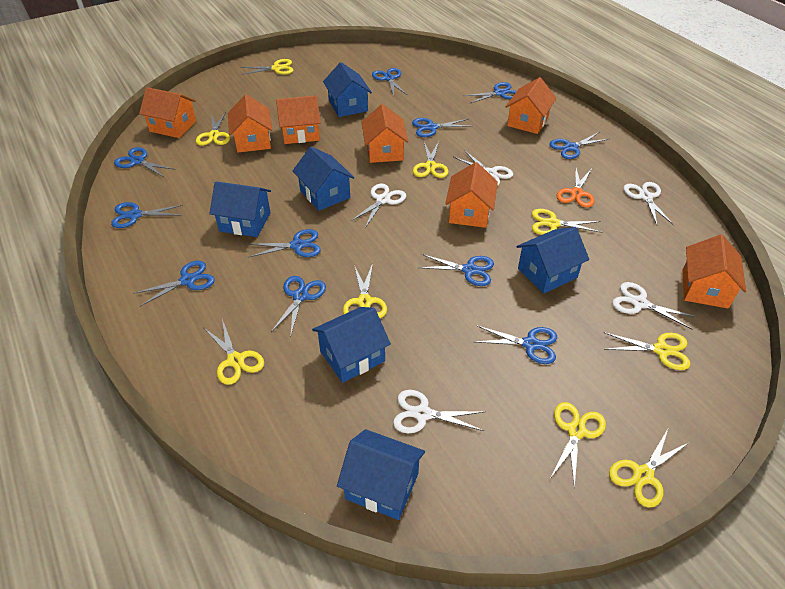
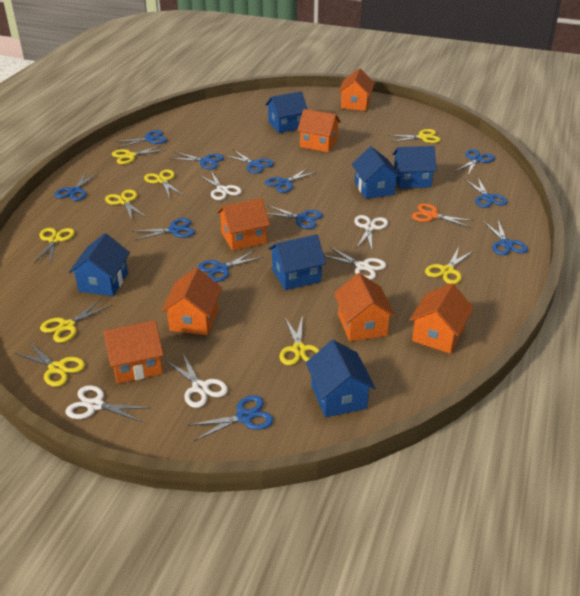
blue scissors: 11 -> 12

